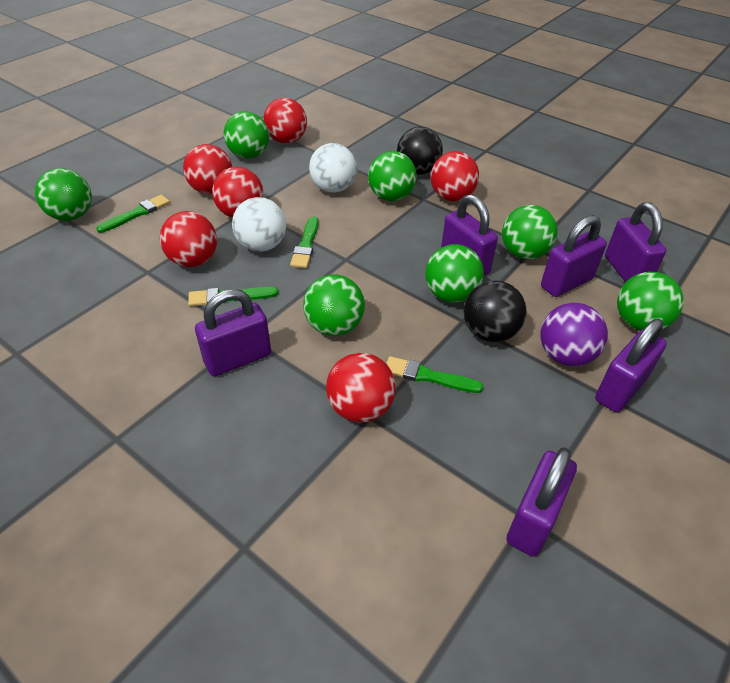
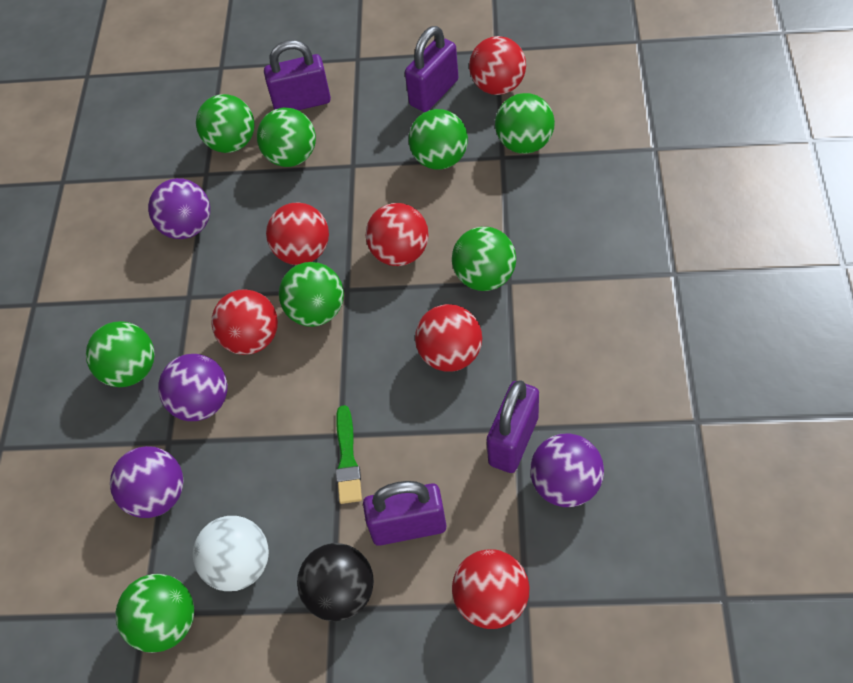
black ball: 2 -> 1
green ball: 7 -> 8
green brush: 4 -> 1
purple ball: 1 -> 4
purple padlock: 6 -> 4
white ball: 2 -> 1

